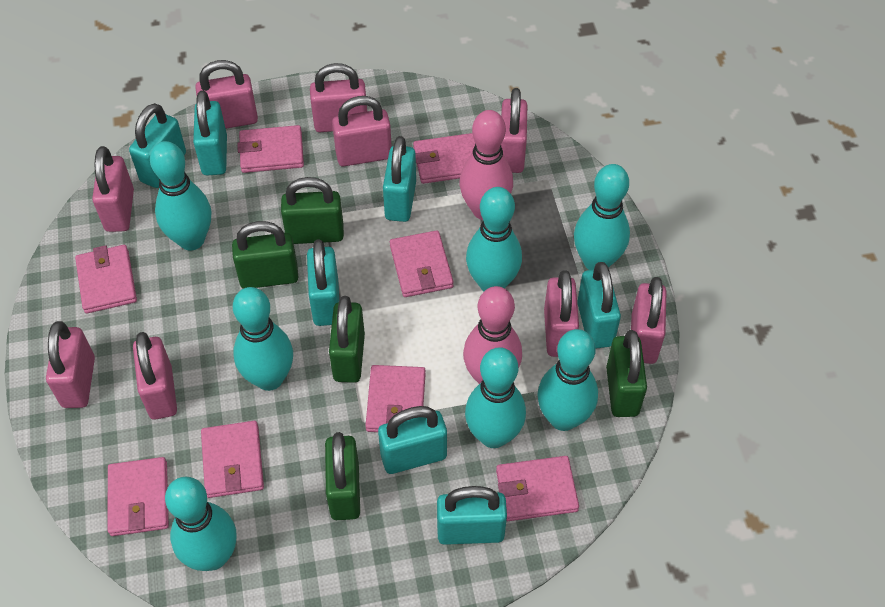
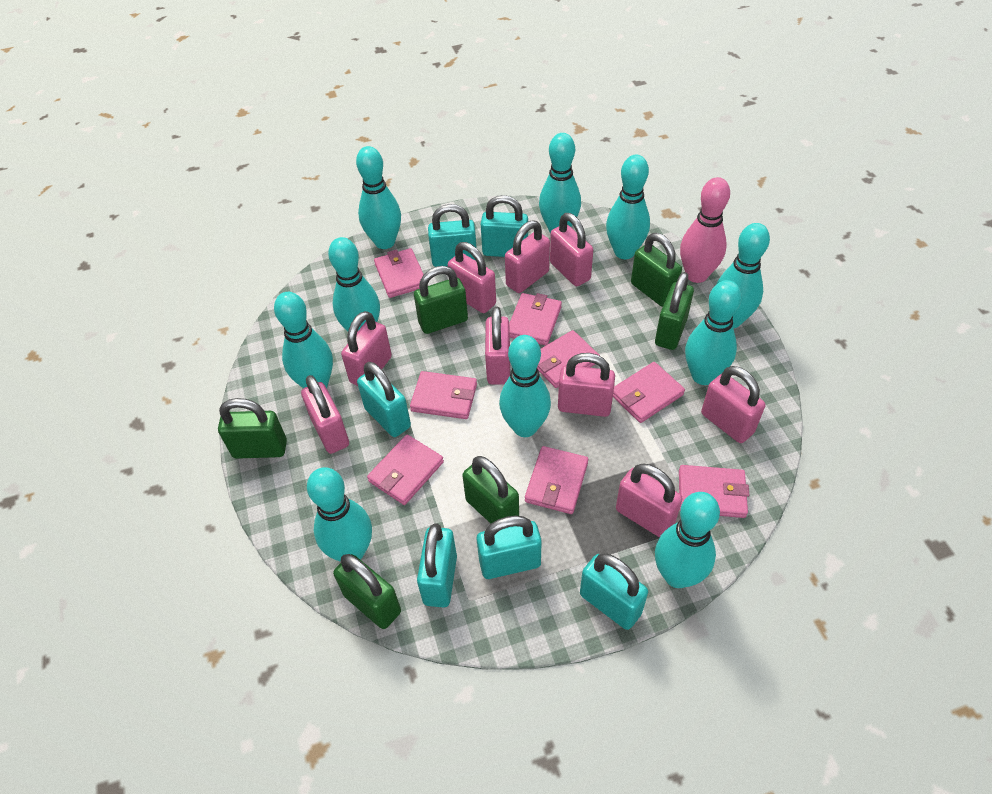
green padlock: 5 -> 6
pink bowling pin: 2 -> 1
turquoise bowling pin: 7 -> 10
turquoise padlock: 7 -> 6

